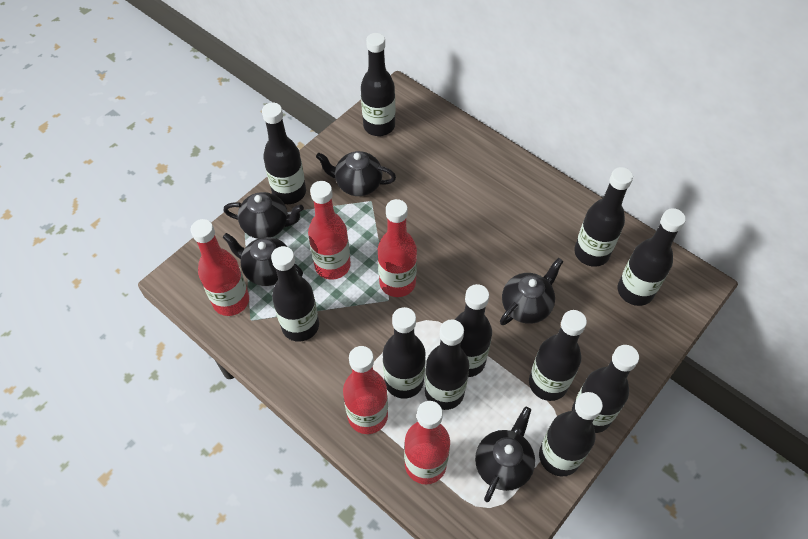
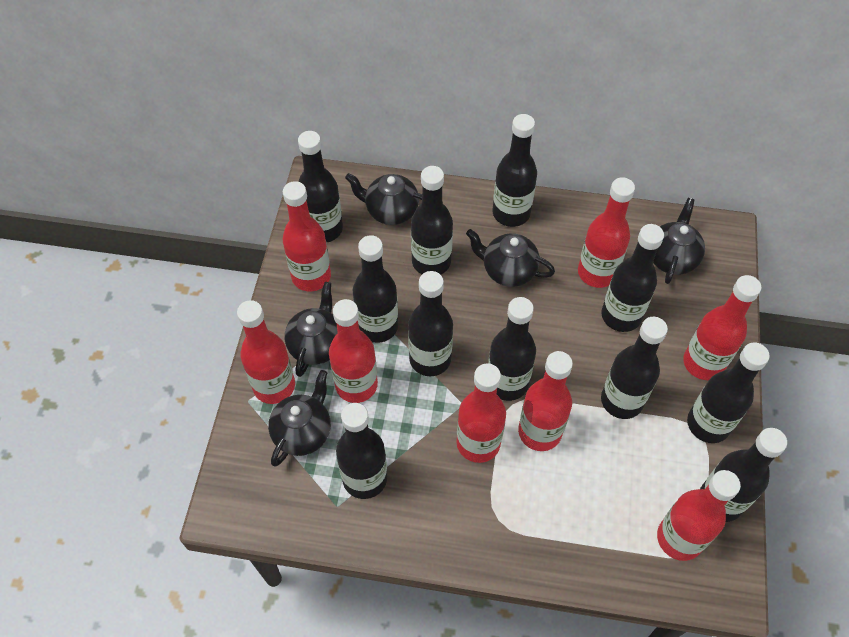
red bottle: 5 -> 8

